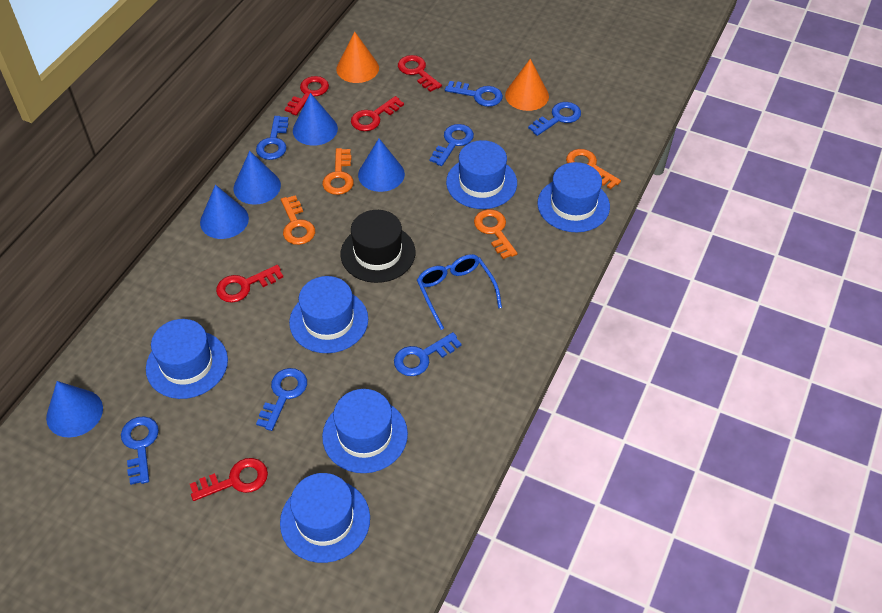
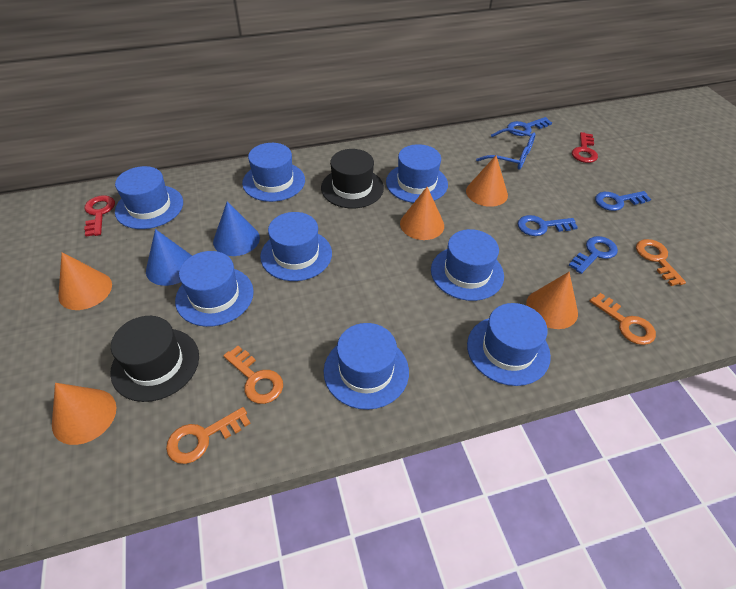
black hat: 1 -> 2
blue cone: 5 -> 2
blue hat: 6 -> 8
blue key: 7 -> 4
orange cone: 2 -> 5
red key: 5 -> 2

